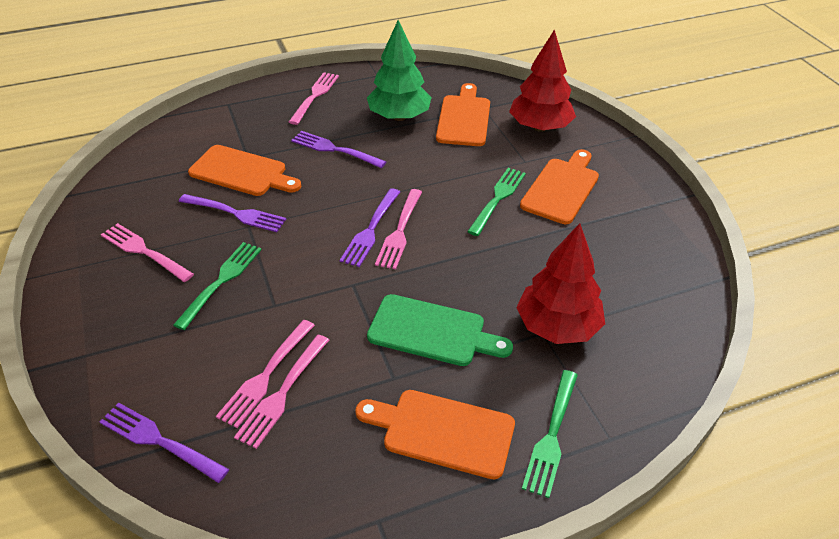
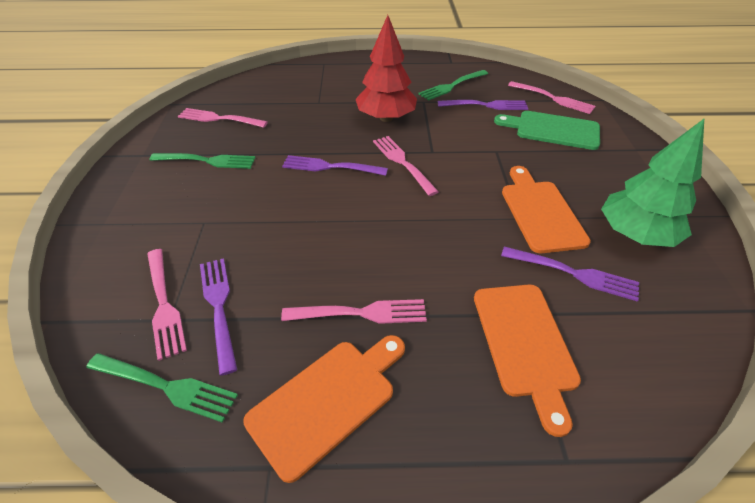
orange cutting board: 4 -> 3
red tree: 2 -> 1

